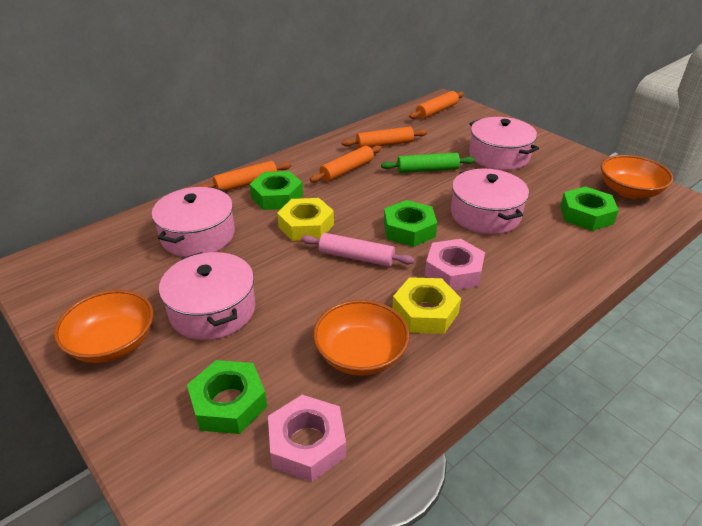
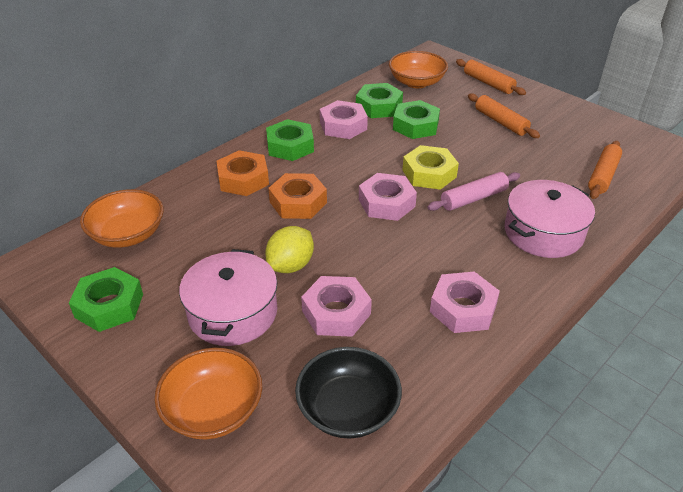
black bowl: 0 -> 1
green rolling pin: 1 -> 0
orange nut: 0 -> 2
orange rolling pin: 4 -> 3
pink nut: 2 -> 4
pink pot: 4 -> 2
yellow lemon: 0 -> 1
yellow nut: 2 -> 1

